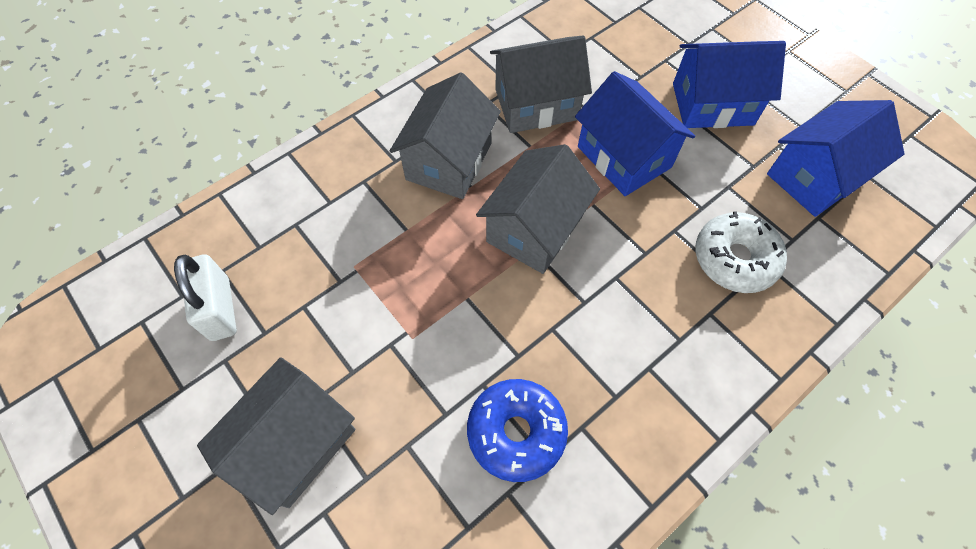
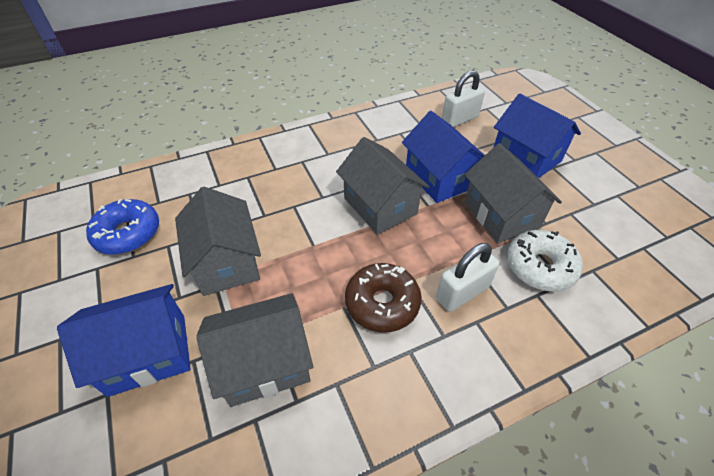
brown donut: 0 -> 1
white padlock: 1 -> 2

